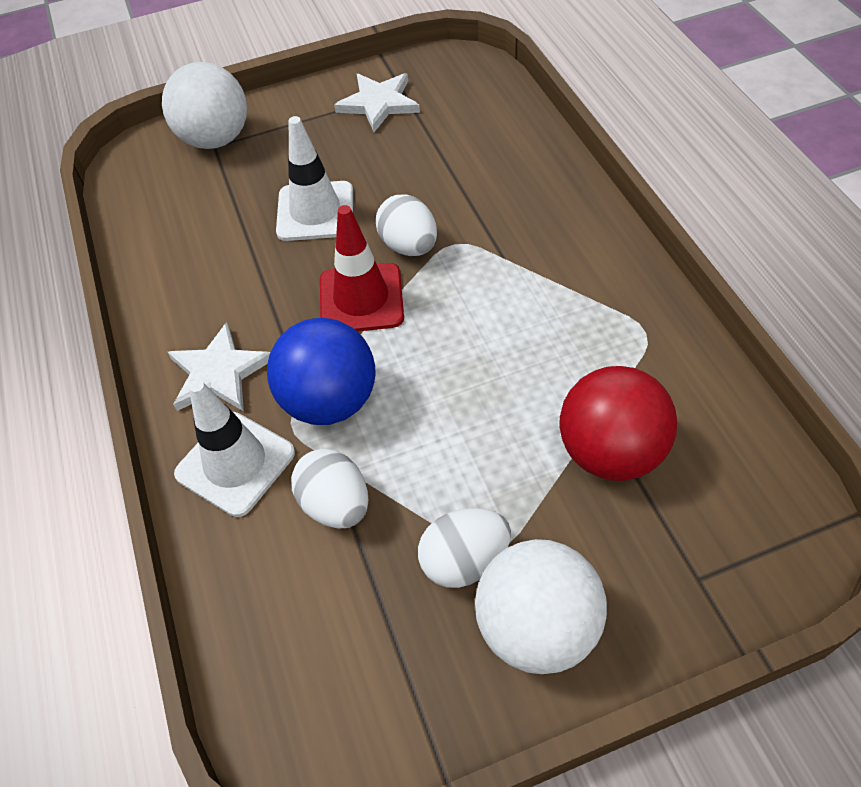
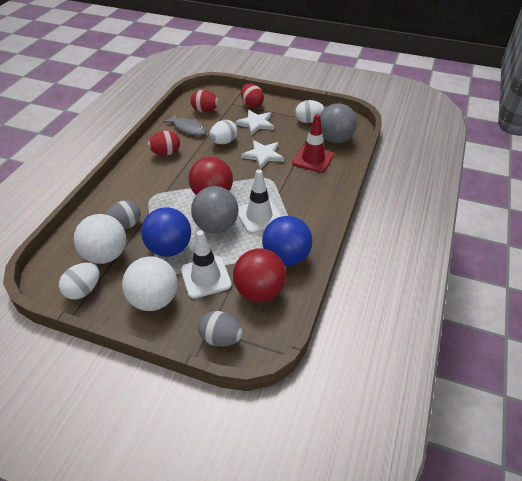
blue ball: 1 -> 2
grey ball: 0 -> 2
grey egg: 0 -> 2
grey fish: 0 -> 1
red ball: 1 -> 2
red egg: 0 -> 3

